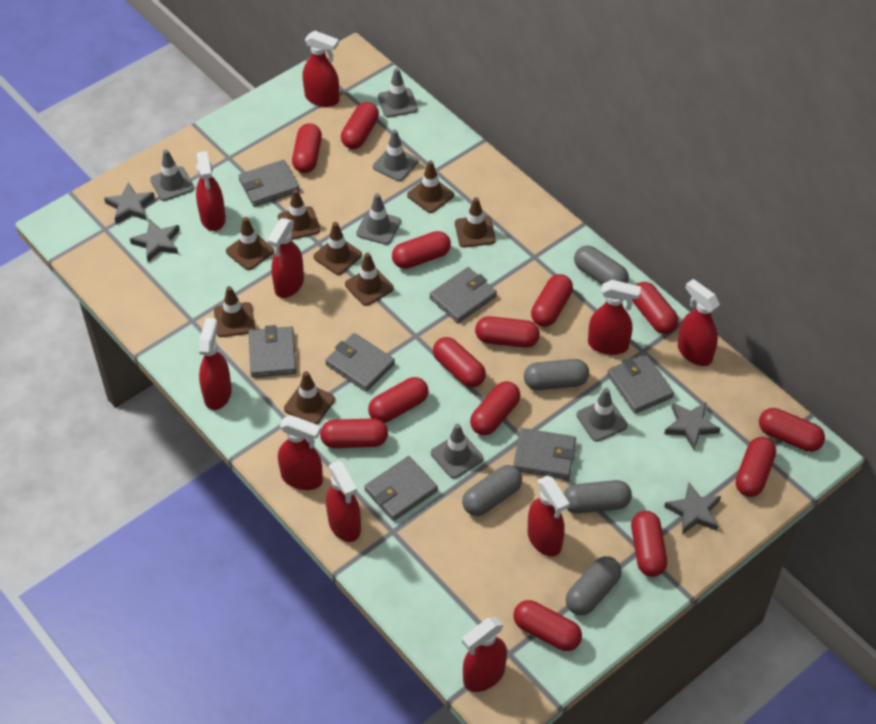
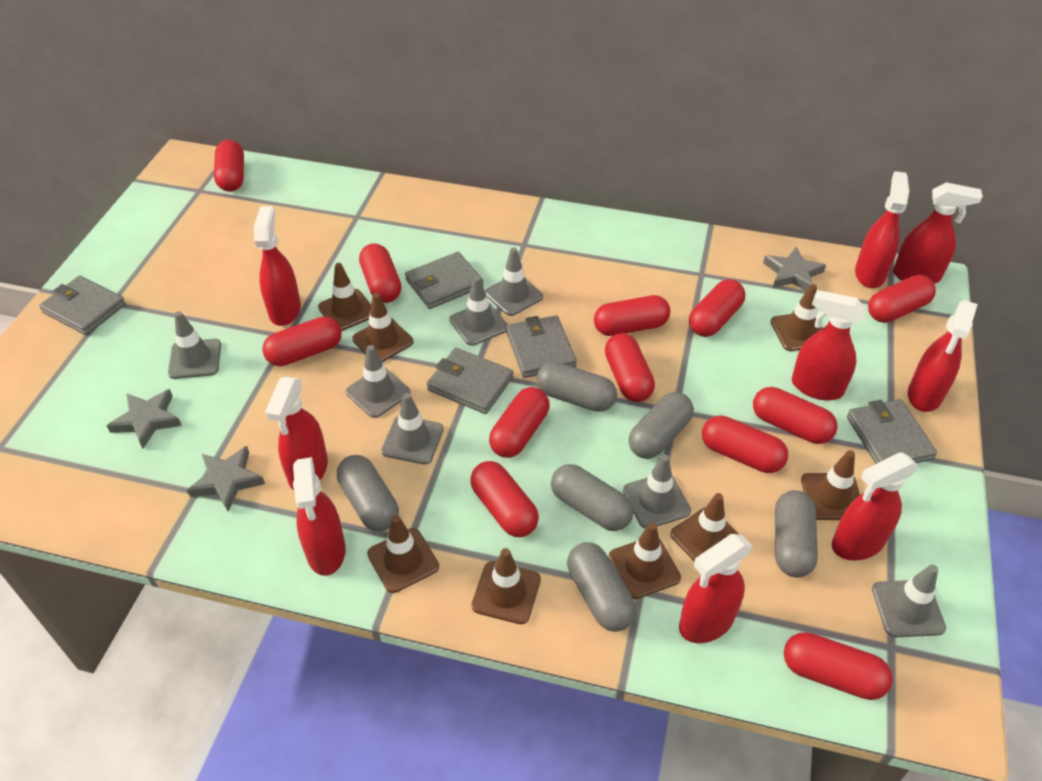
grey capsule: 5 -> 6
grey star: 4 -> 3
grey traffic cone: 6 -> 7
grey wallet: 7 -> 5
red capsule: 14 -> 12
red spray bottle: 10 -> 9

